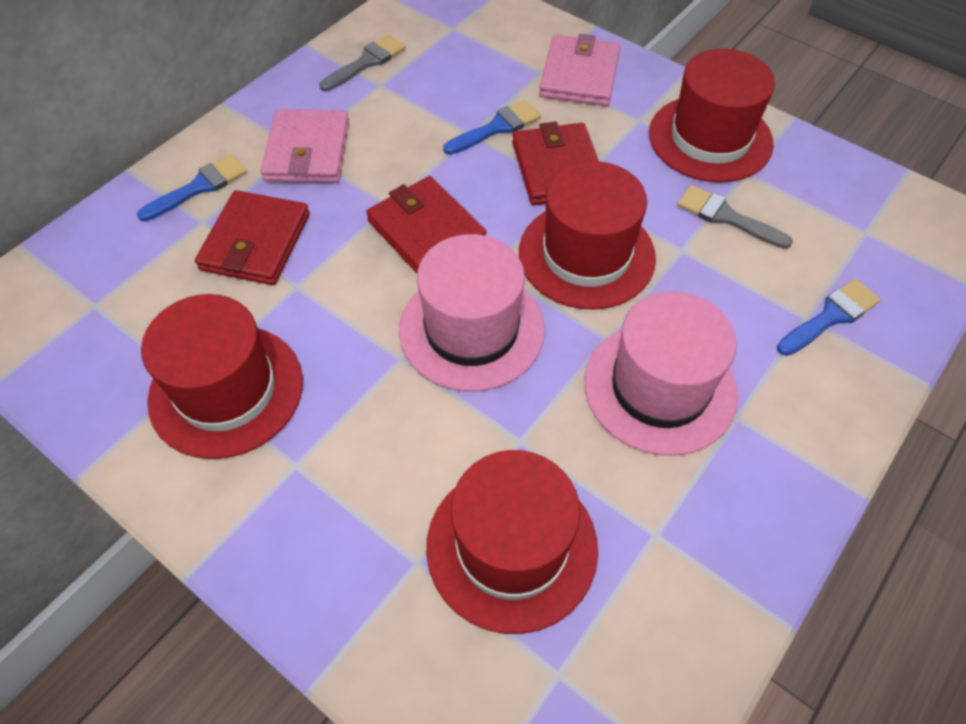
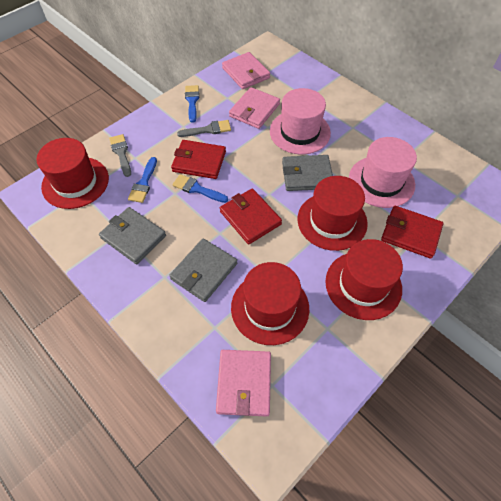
grey wallet: 0 -> 3
pink wallet: 2 -> 3

